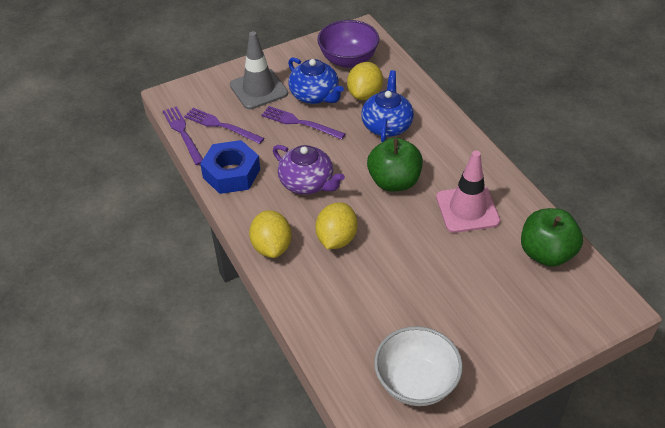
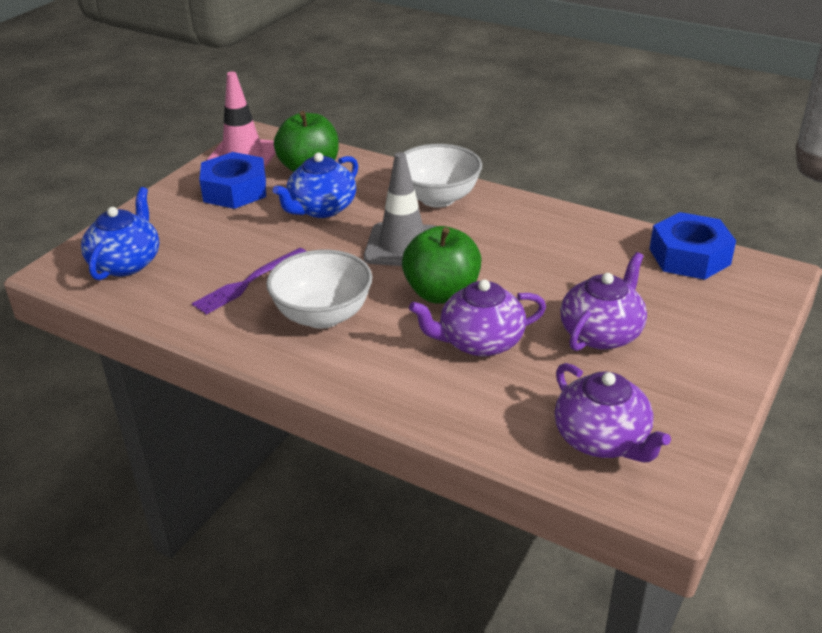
blue nut: 1 -> 2
purple bowl: 1 -> 0
purple fork: 3 -> 1
purple teapot: 1 -> 3
white bowl: 1 -> 2
yellow lemon: 3 -> 0

